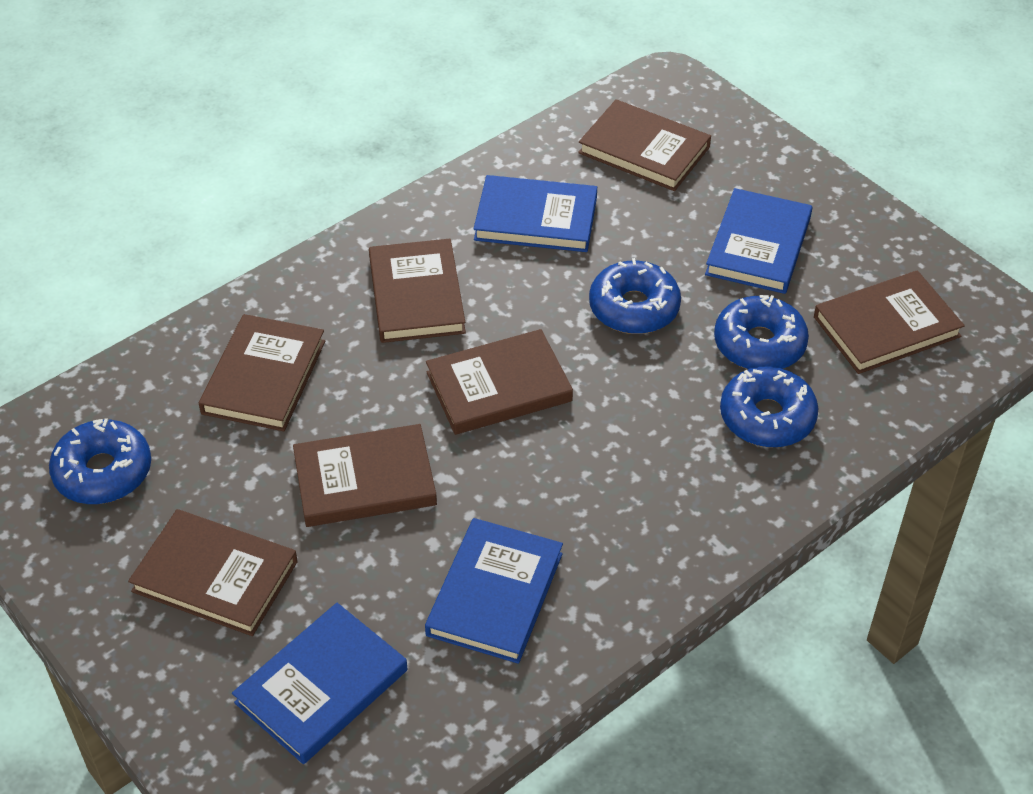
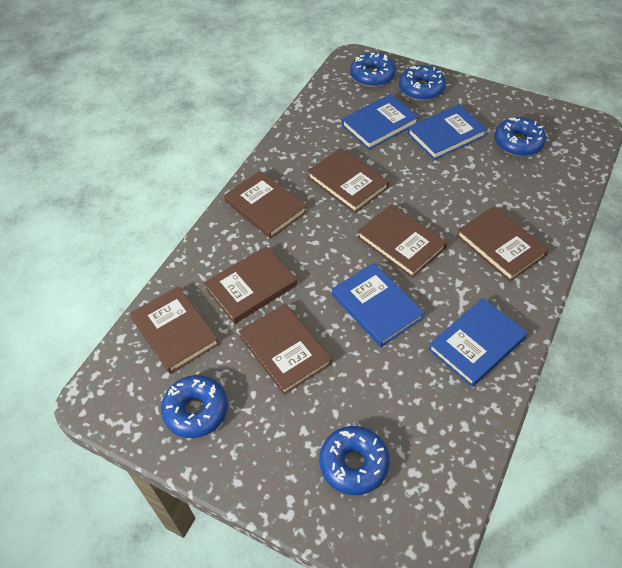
blue donut: 4 -> 5

